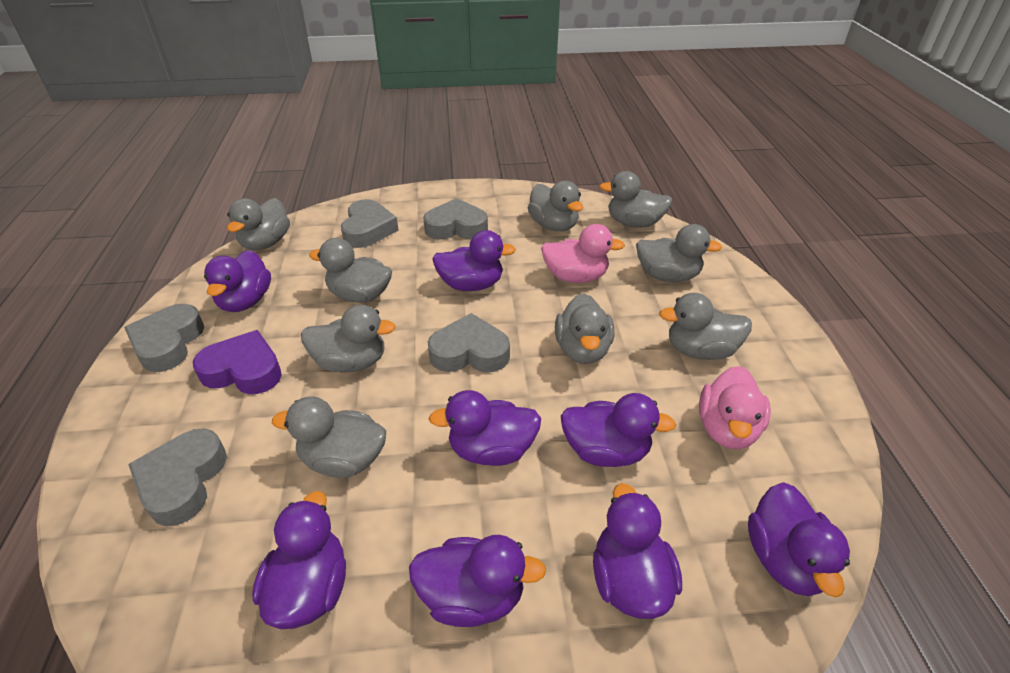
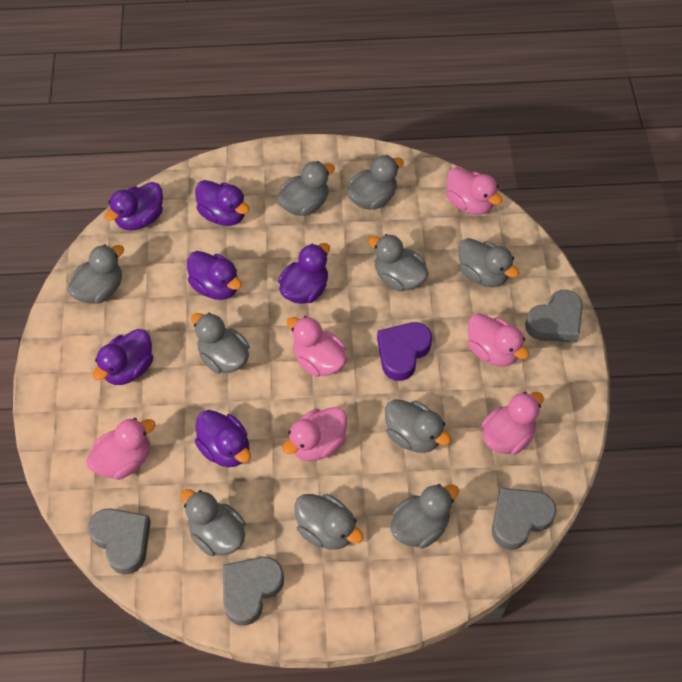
grey duck: 9 -> 10
grey heart: 5 -> 4
pink duck: 2 -> 6
purple duck: 8 -> 6

